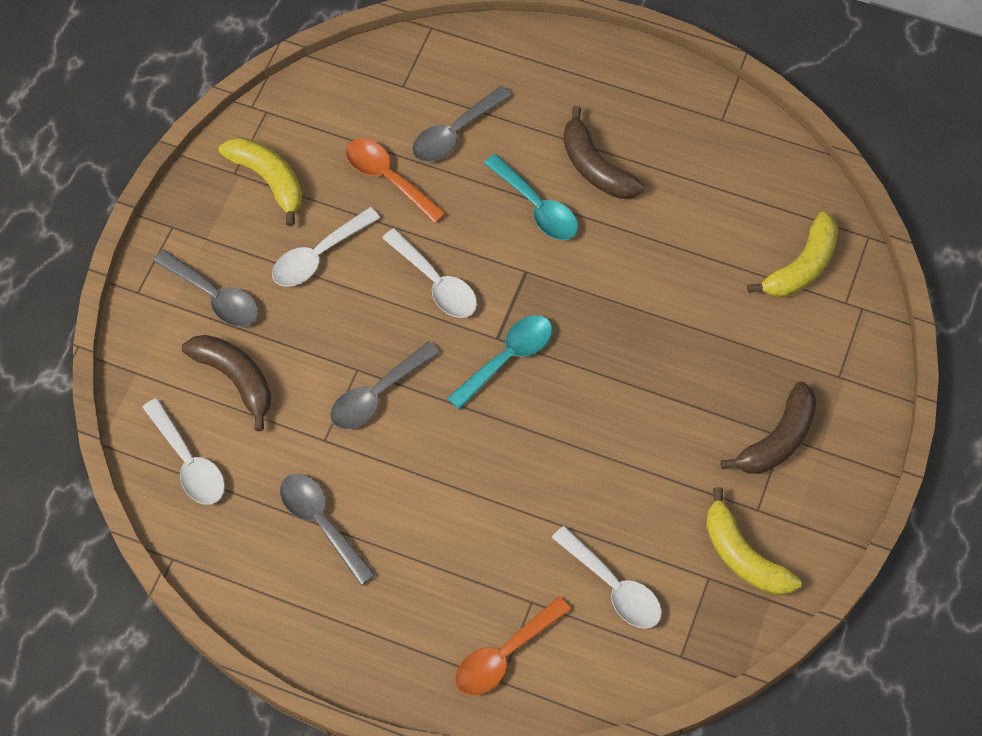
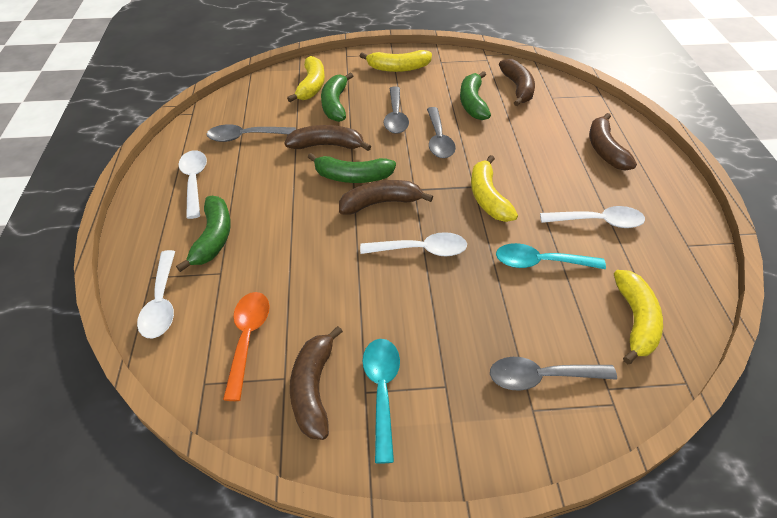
brown banana: 3 -> 5
green banana: 0 -> 4
orange spoon: 2 -> 1
yellow banana: 3 -> 4

